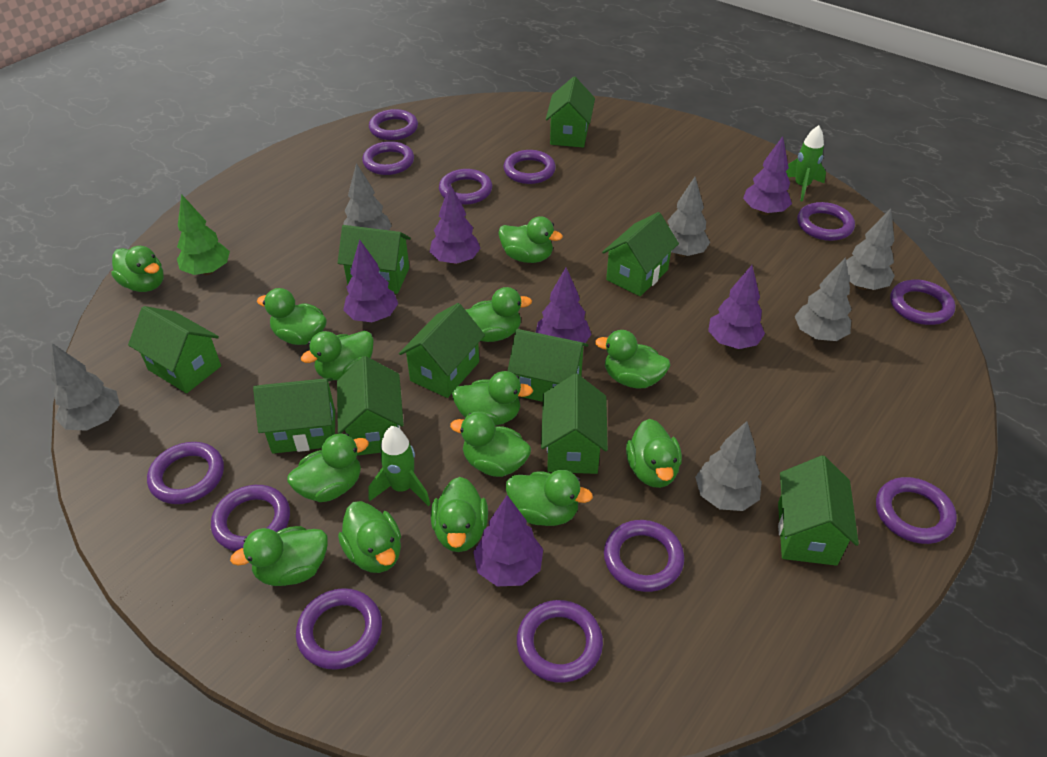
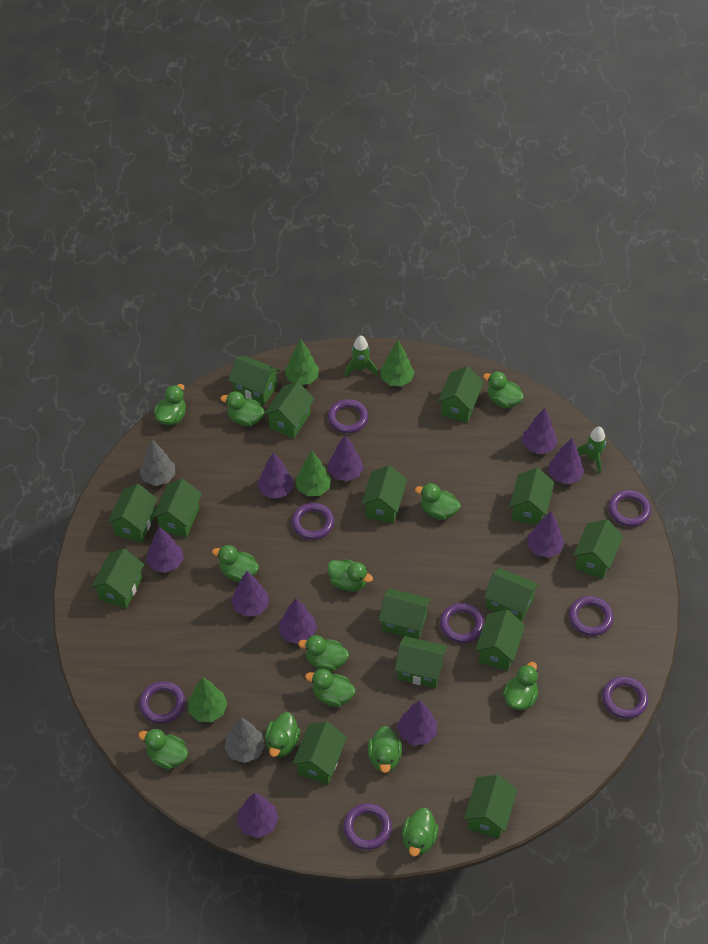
green duck: 14 -> 13
green house: 10 -> 15
green tree: 1 -> 4
grey tree: 6 -> 2
purple ring: 12 -> 8
purple tree: 6 -> 10

